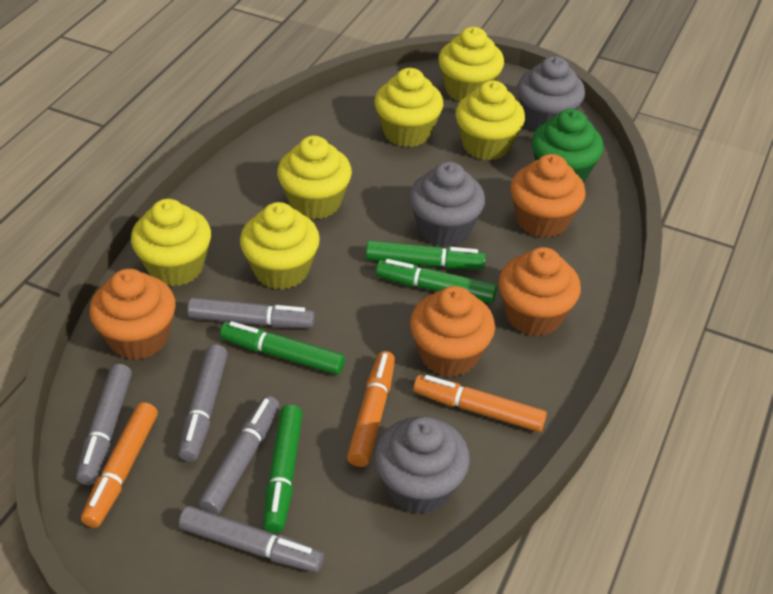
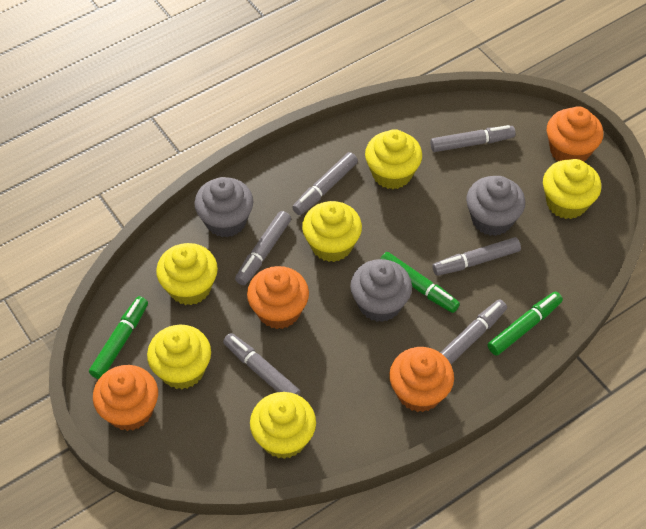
green cupcake: 1 -> 0
green marker: 4 -> 3
grey marker: 5 -> 6
orange marker: 3 -> 0

